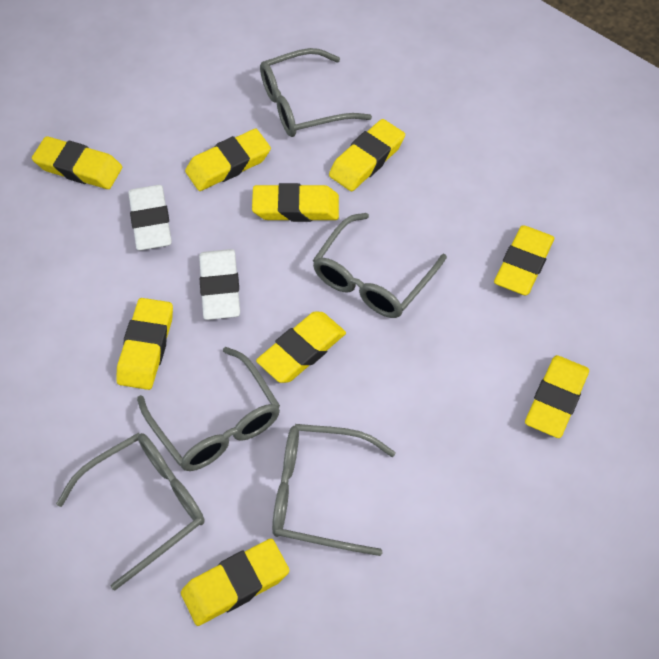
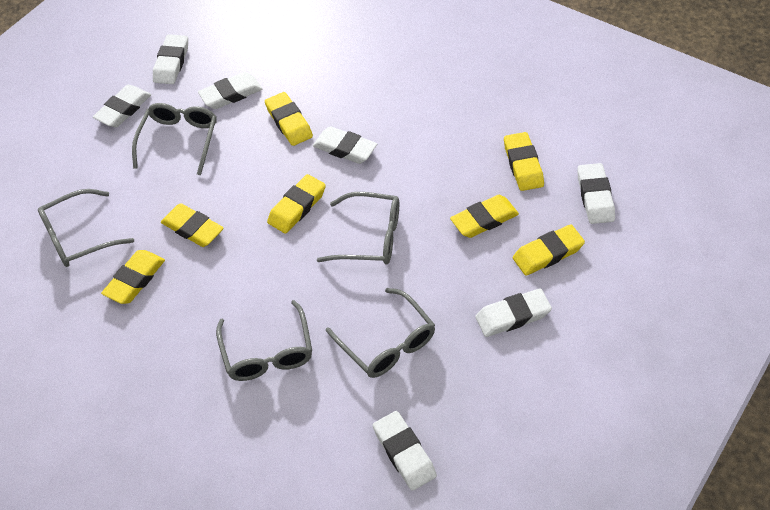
white eraser: 2 -> 7
yellow eraser: 9 -> 7

